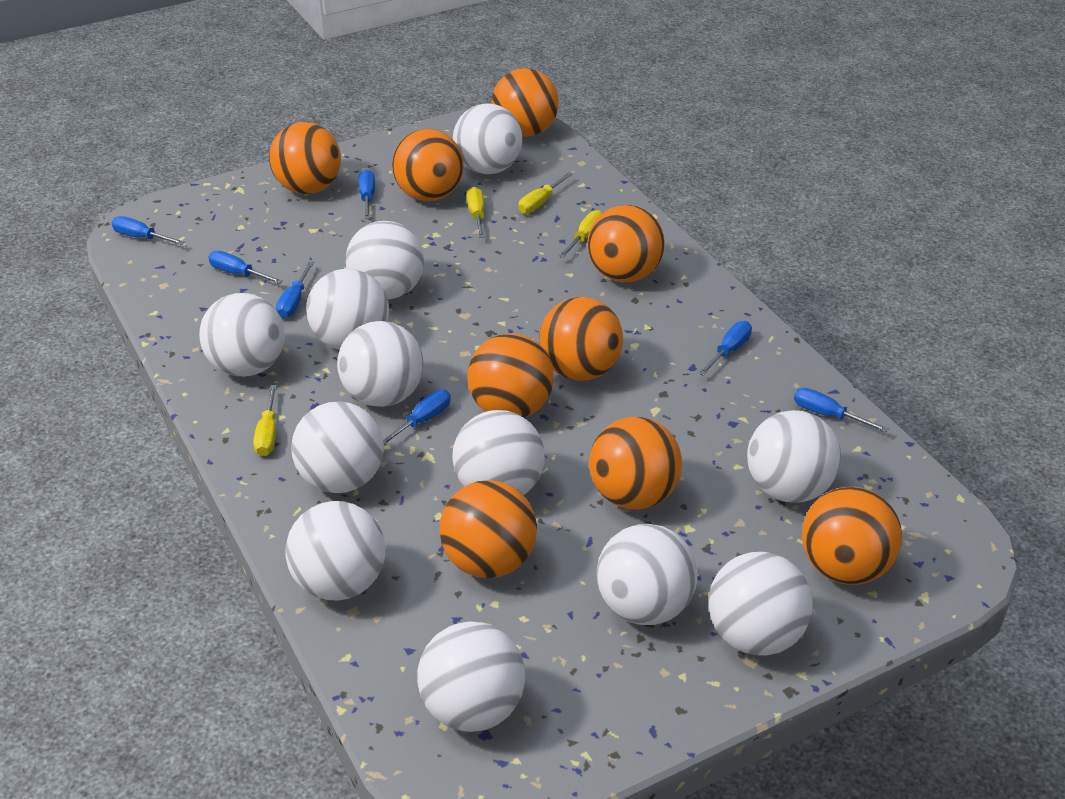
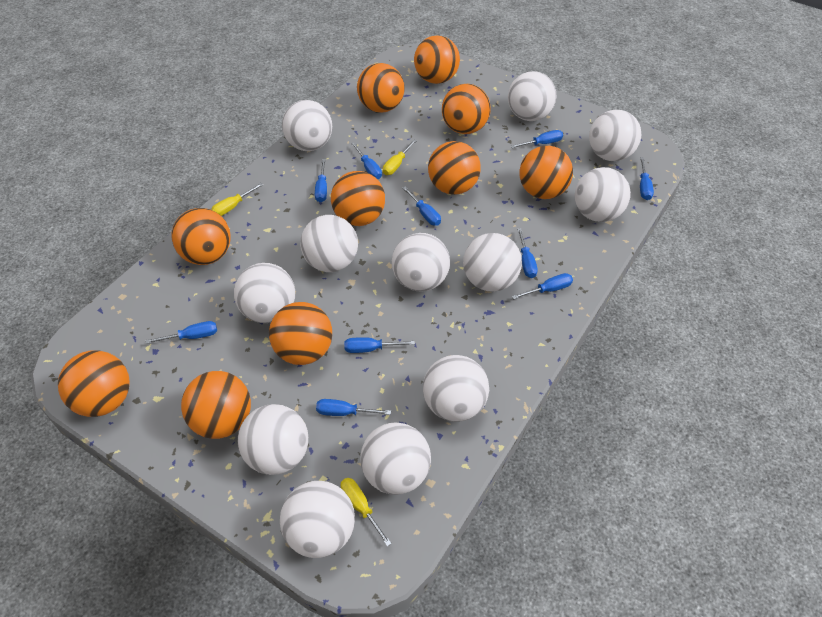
blue screwdriver: 7 -> 10
orange ball: 9 -> 10
yellow screwdriver: 4 -> 3

